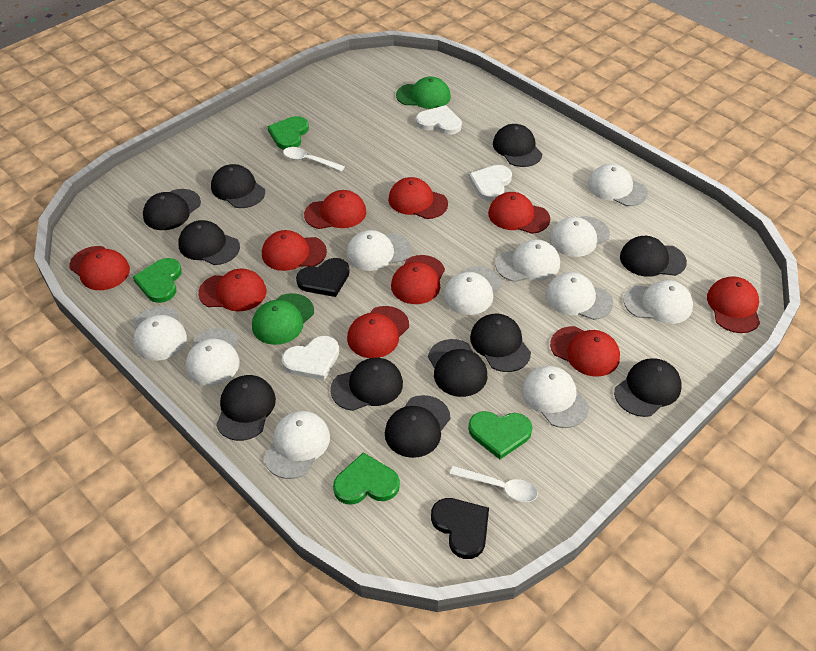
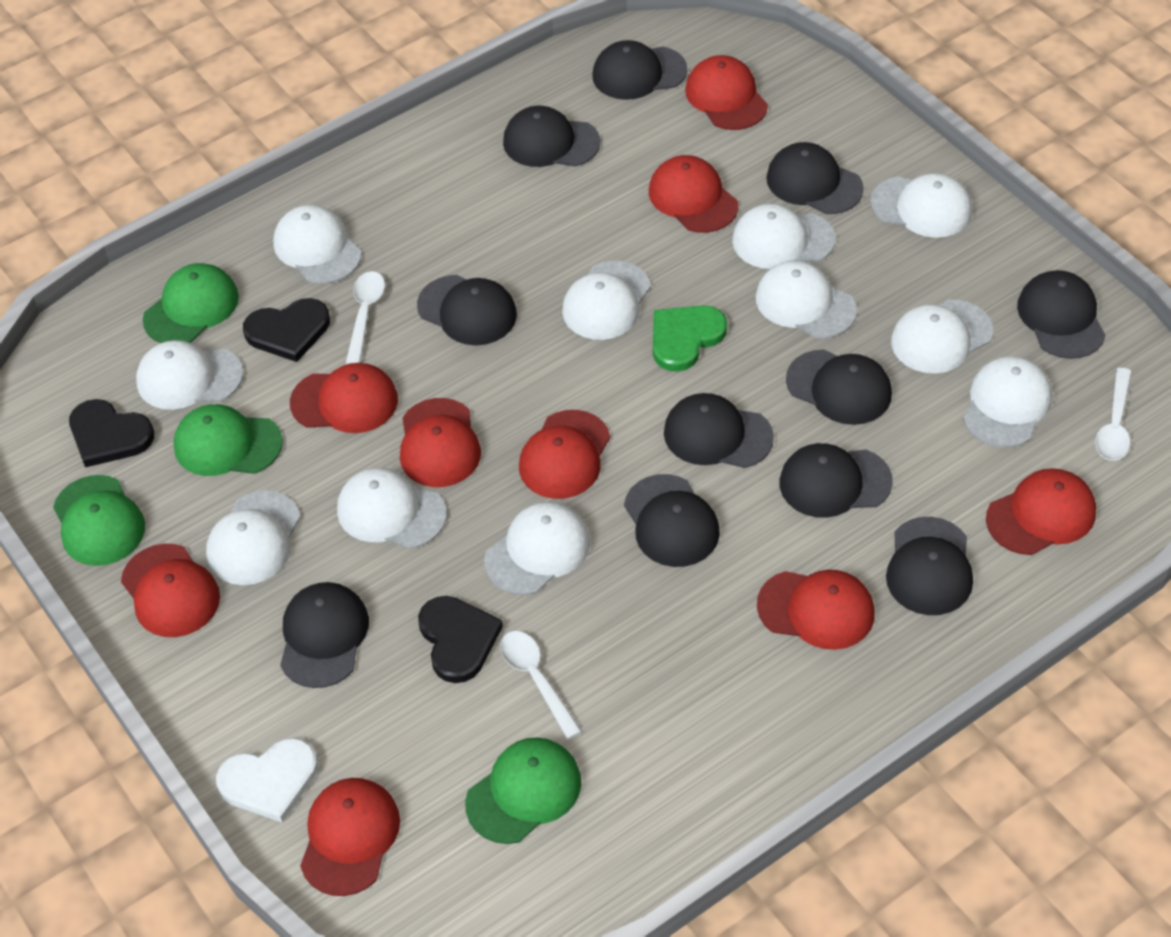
black heart: 2 -> 3
green cap: 2 -> 4
green heart: 4 -> 1
red cap: 10 -> 9
white heart: 3 -> 1
white spoon: 2 -> 3

